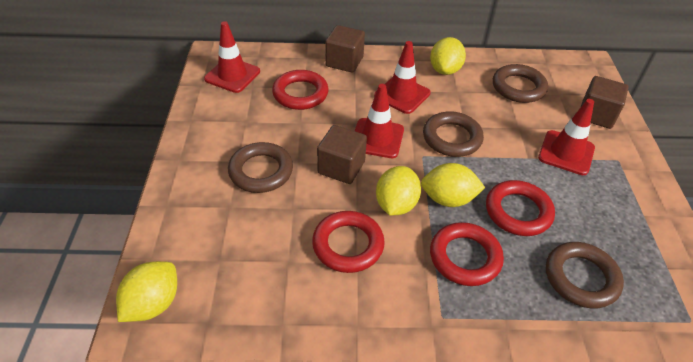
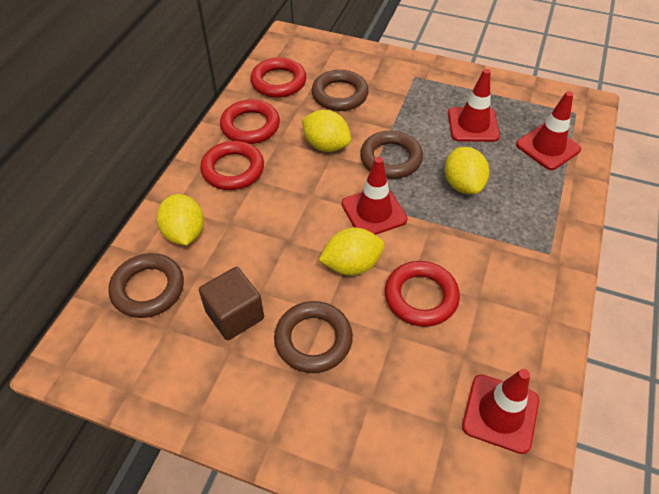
brown cube: 3 -> 1

